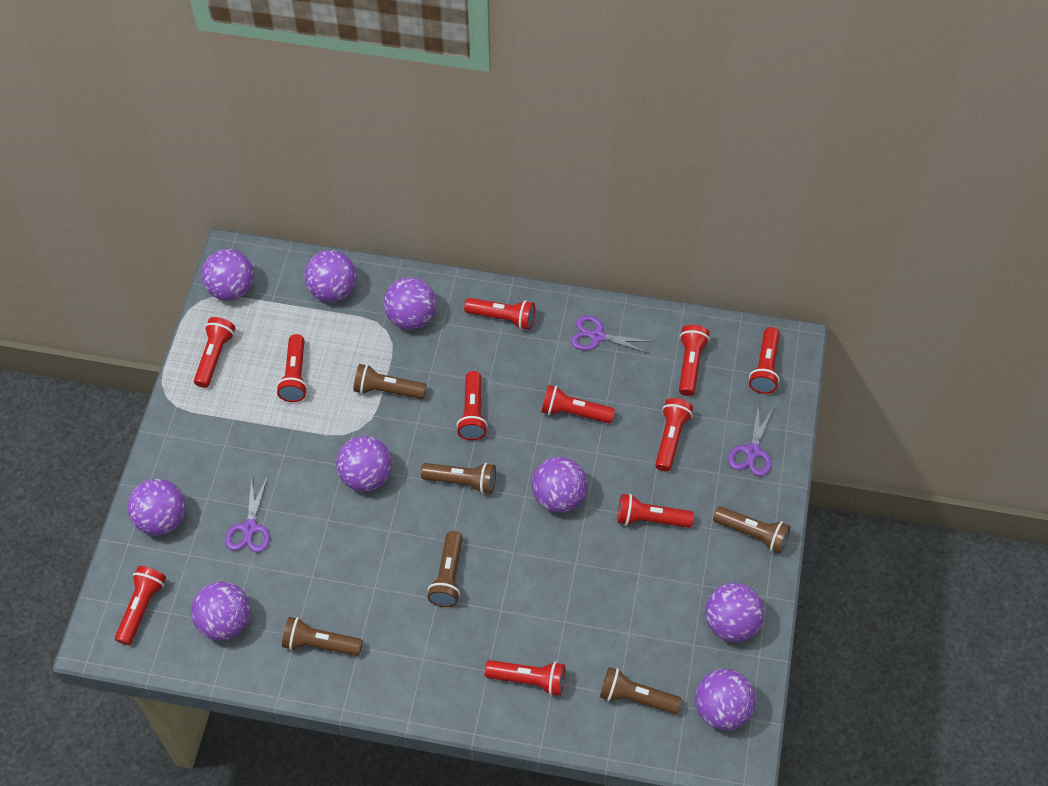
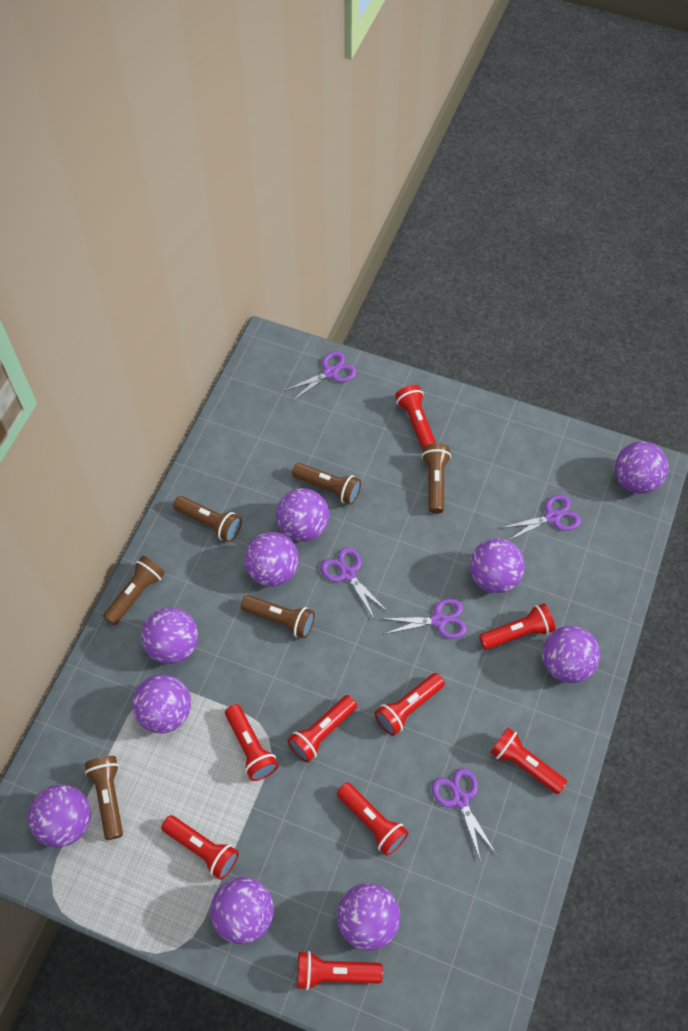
purple ball: 9 -> 10
purple scissors: 3 -> 5
red flashlight: 11 -> 9

